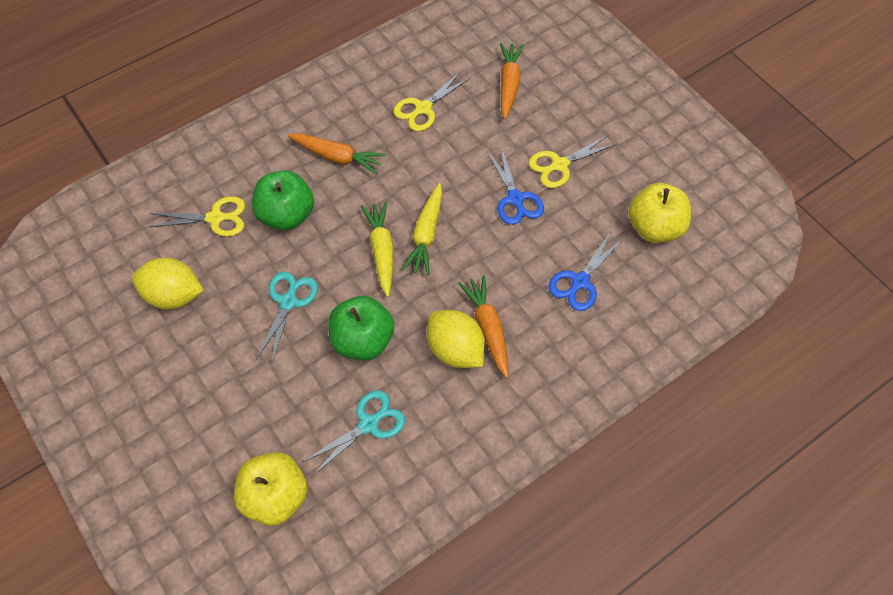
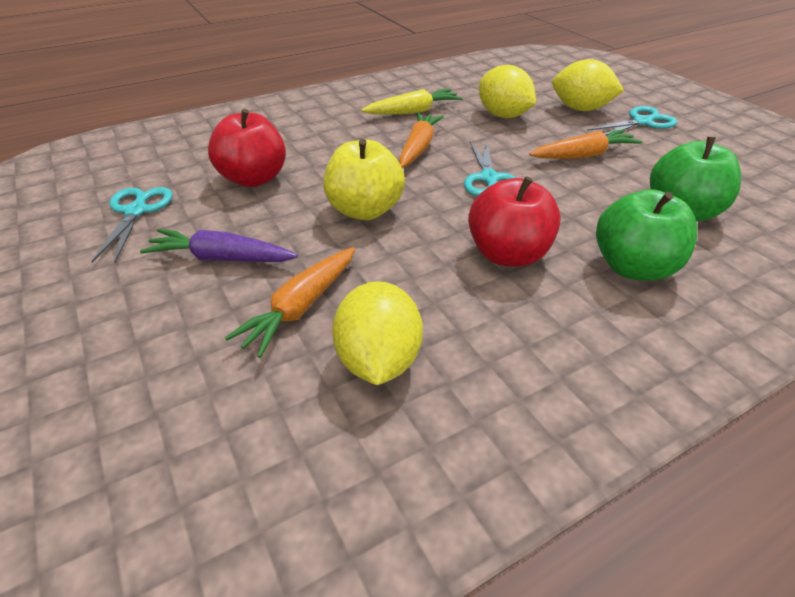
blue scissors: 2 -> 0
purple carrot: 0 -> 1
red apple: 0 -> 2
turquoise scissors: 2 -> 3
yellow apple: 2 -> 1
yellow carrot: 2 -> 1
yellow lemon: 2 -> 3
yellow scissors: 3 -> 0

